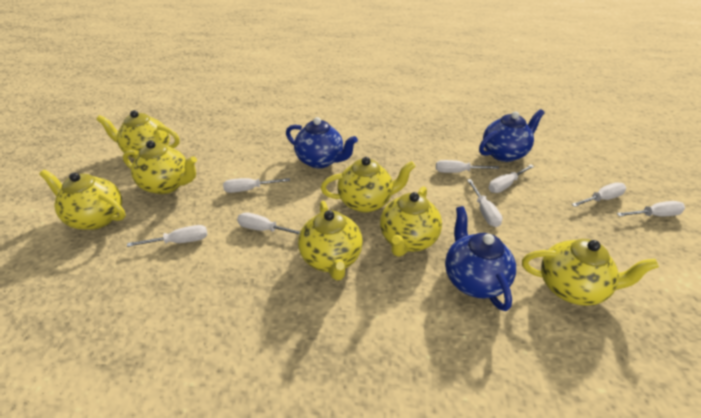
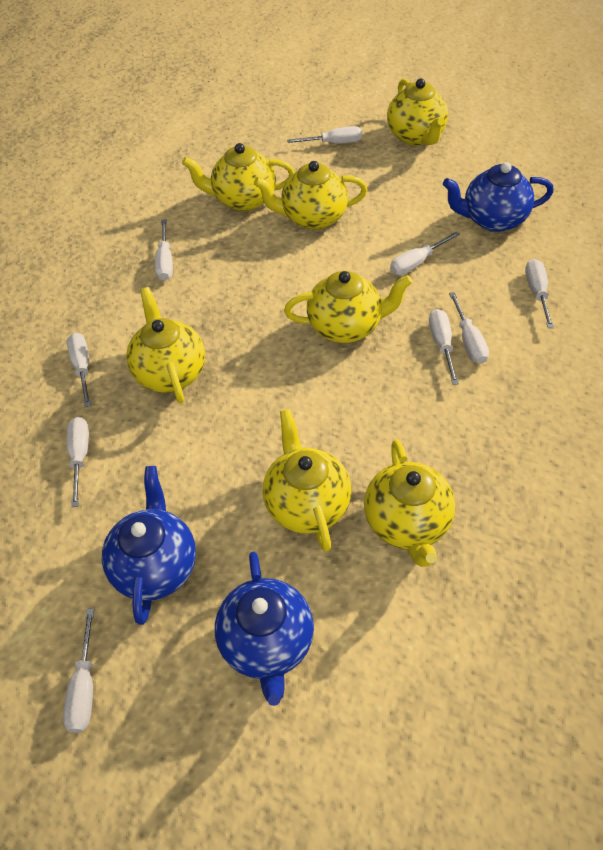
white screwdriver: 8 -> 9

